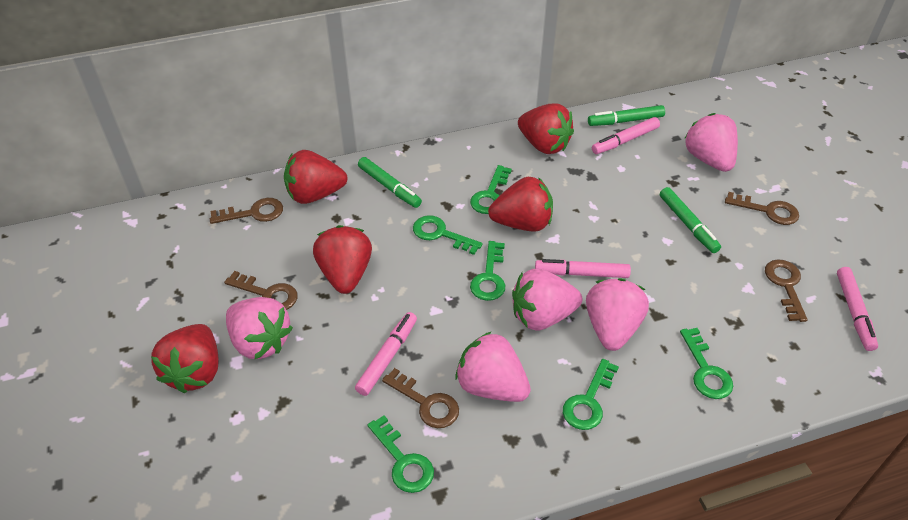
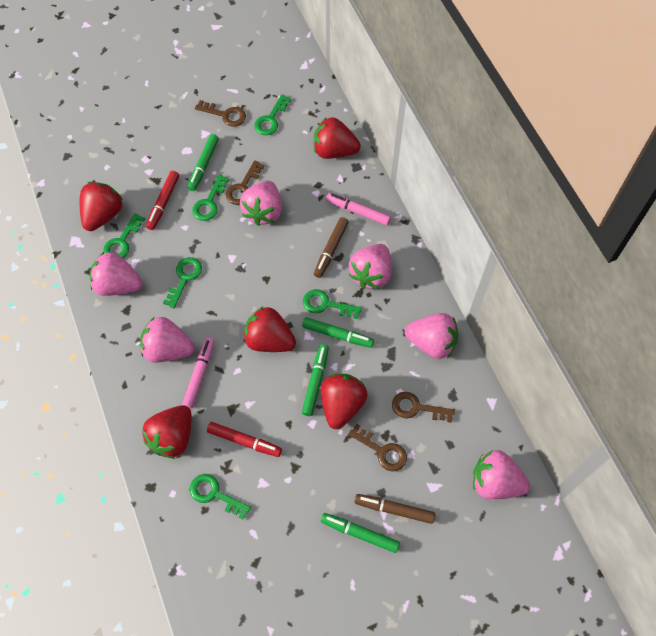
brown key: 5 -> 4
brown marker: 0 -> 2
green marker: 3 -> 4
pink marker: 4 -> 2
pink strawberry: 5 -> 6
red marker: 0 -> 2

